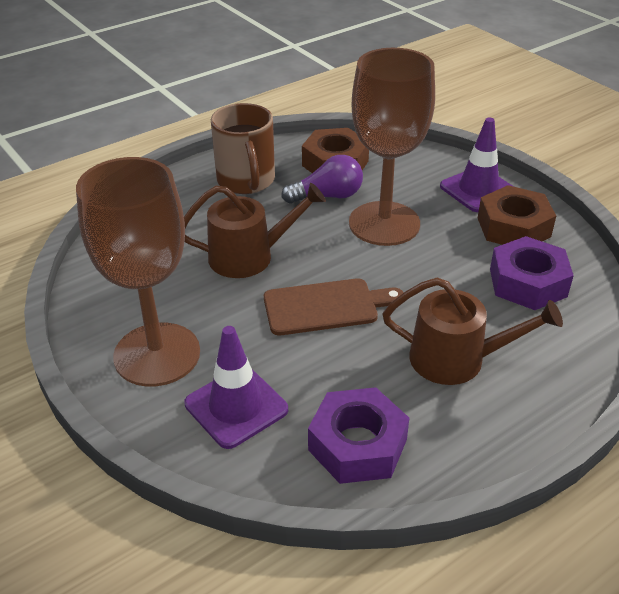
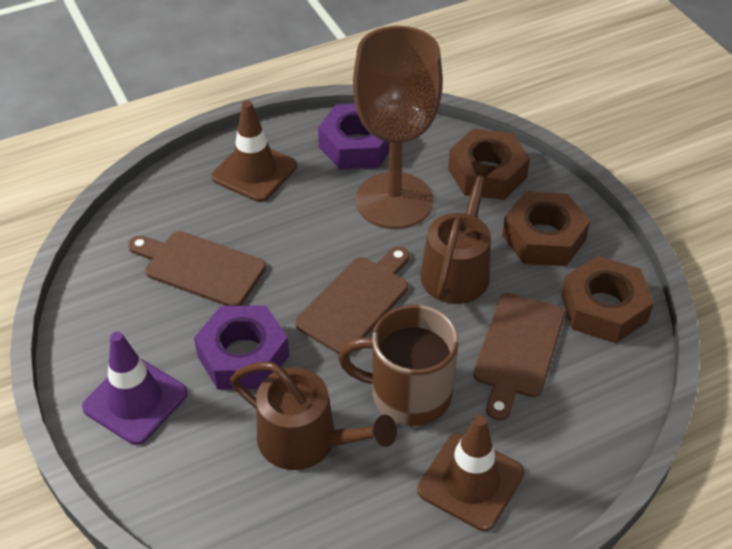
brown cutting board: 1 -> 3
brown goblet: 2 -> 1
brown nut: 2 -> 3
brown traffic cone: 0 -> 2
purple light bulb: 1 -> 0
purple traffic cone: 2 -> 1

